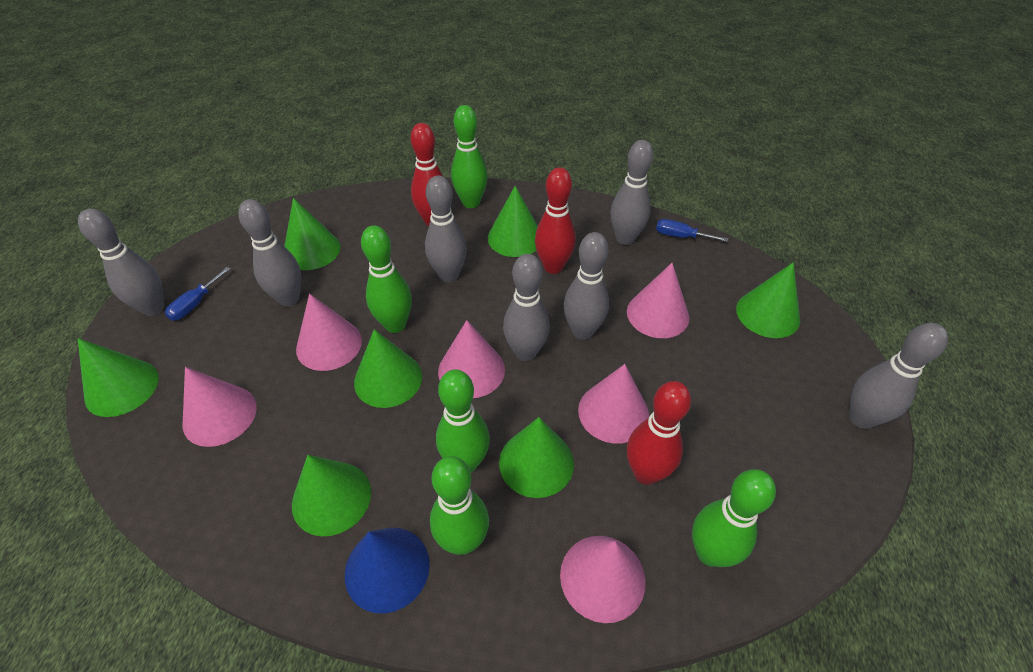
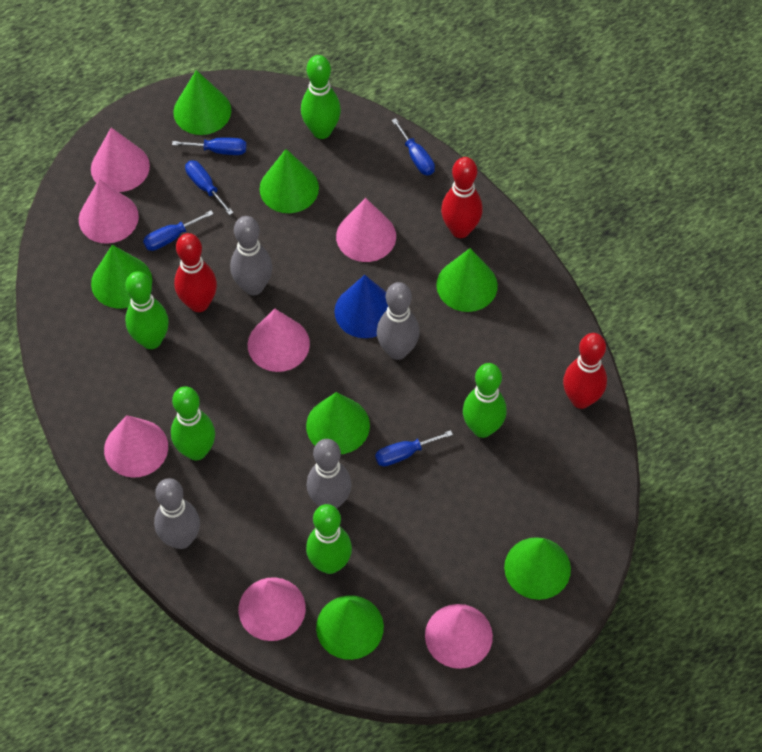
blue screwdriver: 2 -> 5
grey bowling pin: 7 -> 4
pink cone: 6 -> 7

